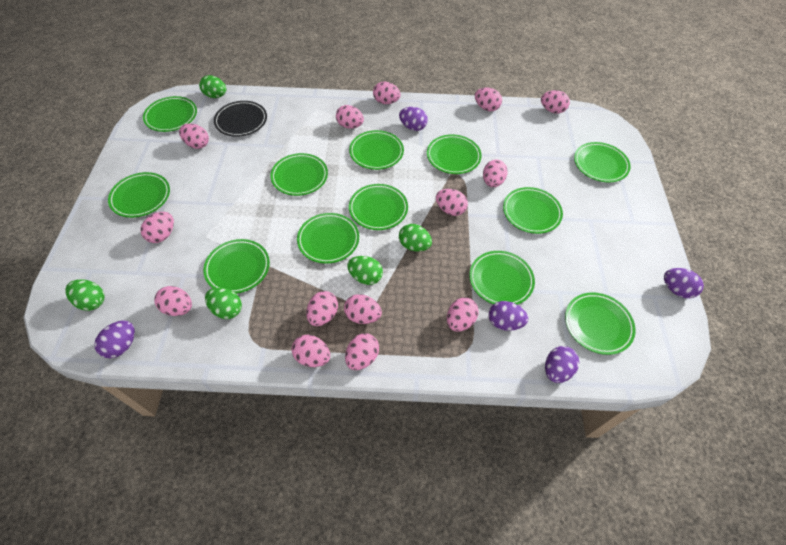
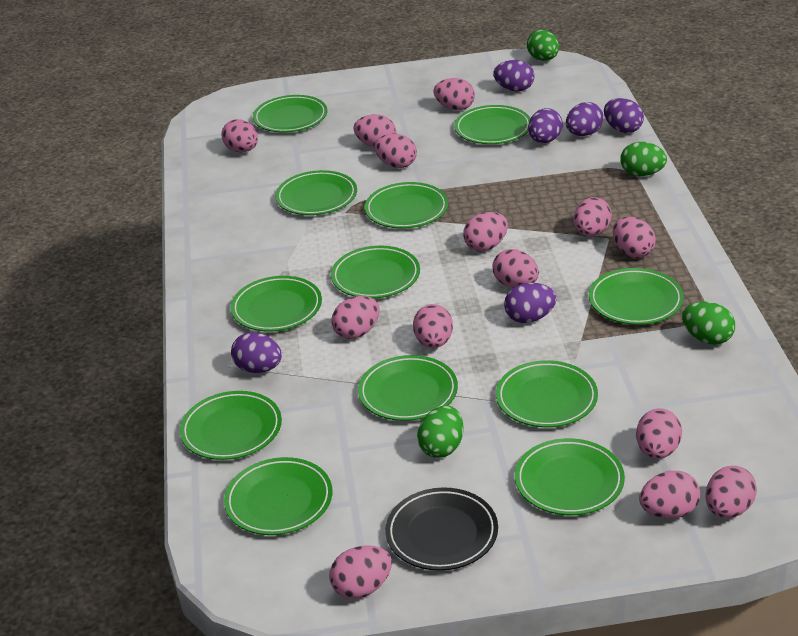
green egg: 5 -> 4
purple egg: 5 -> 6

